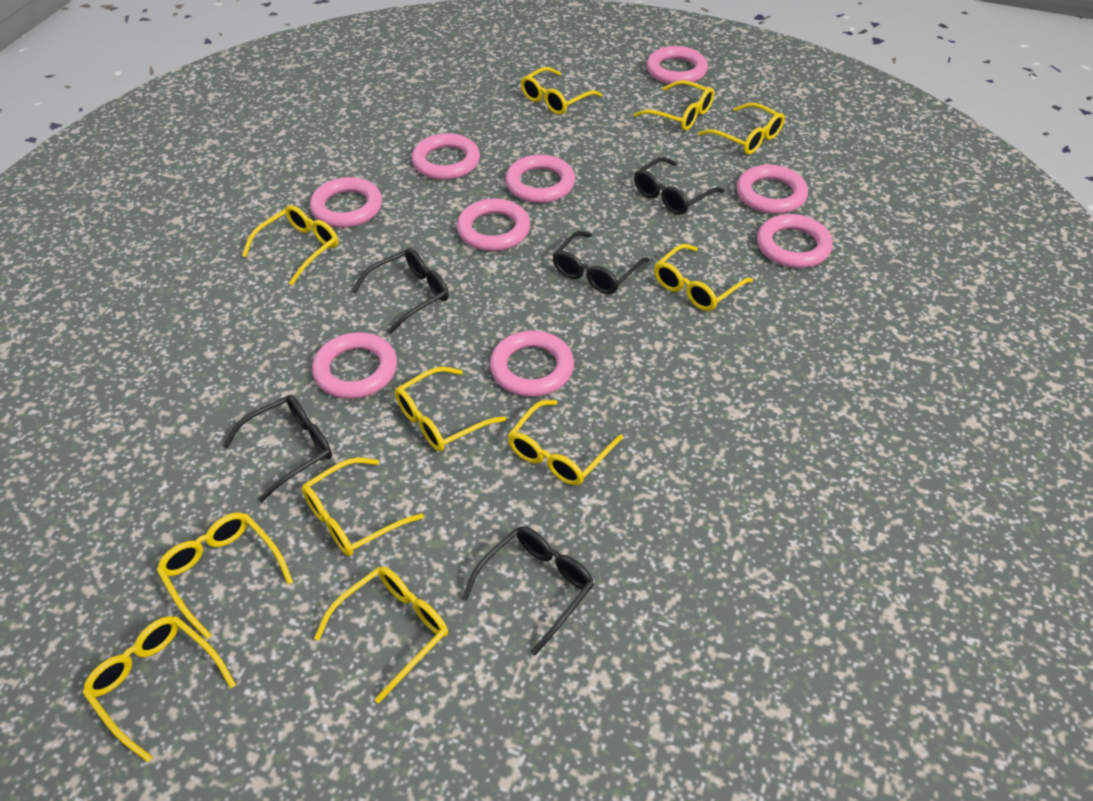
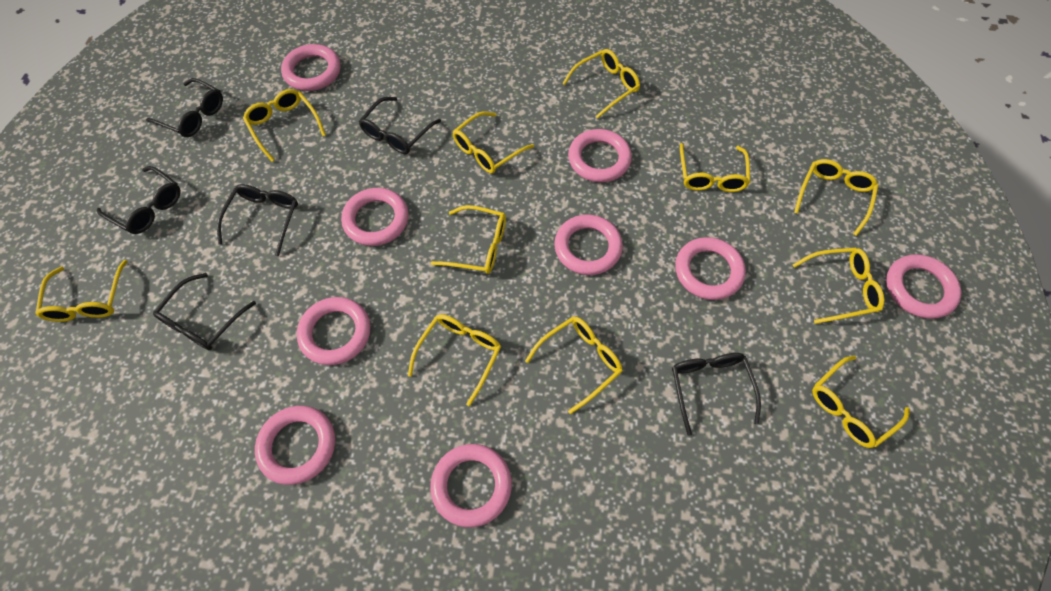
black glasses: 5 -> 6

